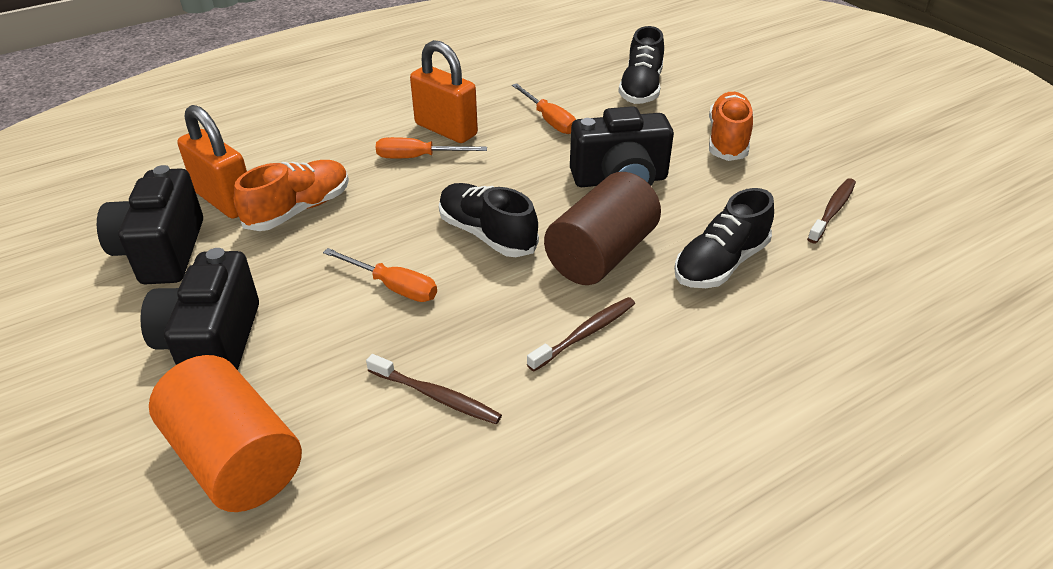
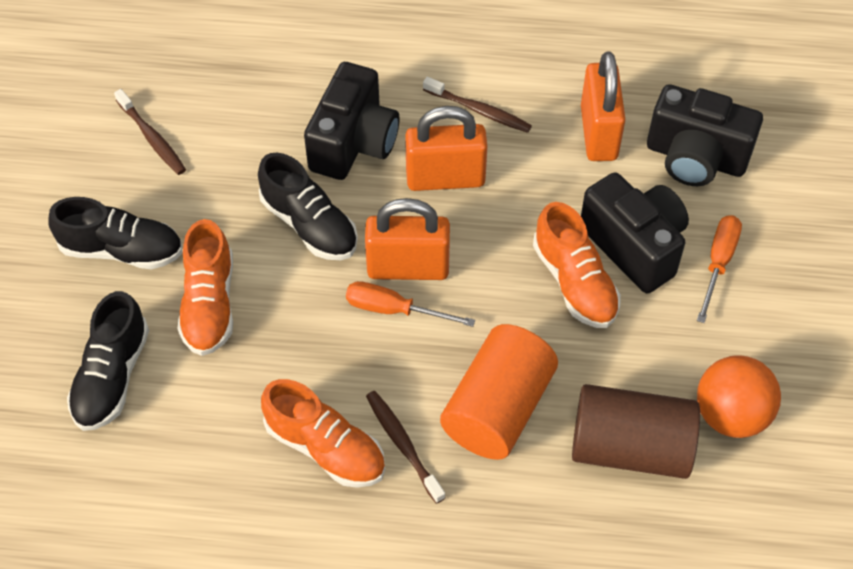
orange ball: 0 -> 1
orange padlock: 2 -> 3
orange screwdriver: 3 -> 2
orange shoe: 2 -> 3

